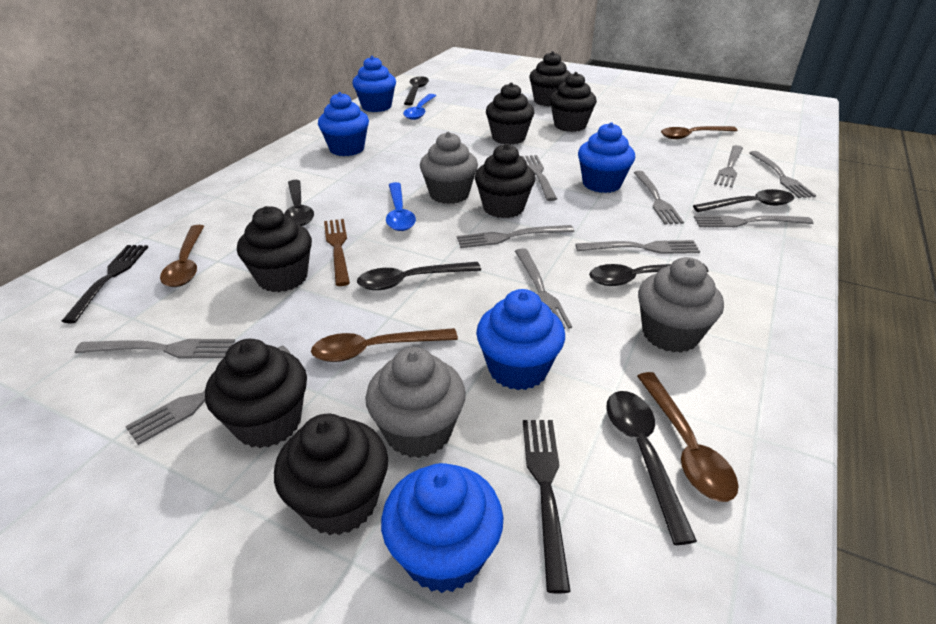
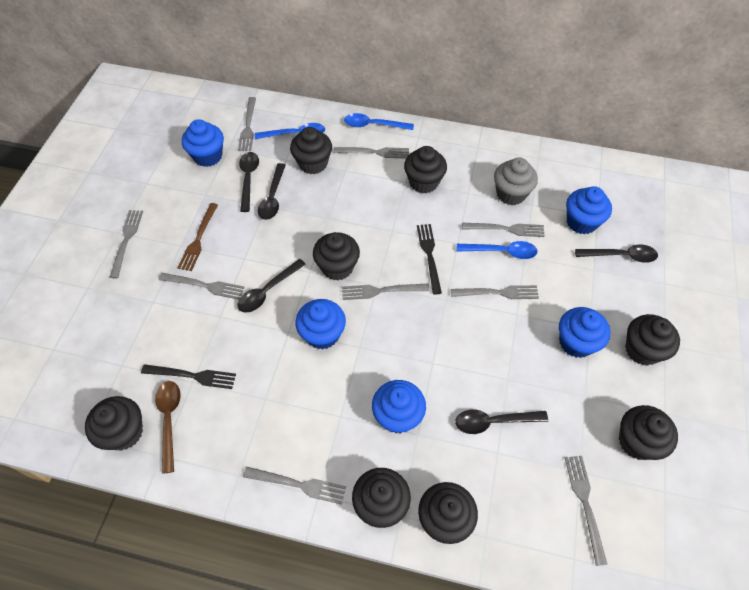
black cupcake: 7 -> 8
black spoon: 6 -> 5
blue spoon: 2 -> 3
brown spoon: 4 -> 1
grey cupcake: 3 -> 1
grey fork: 10 -> 9

